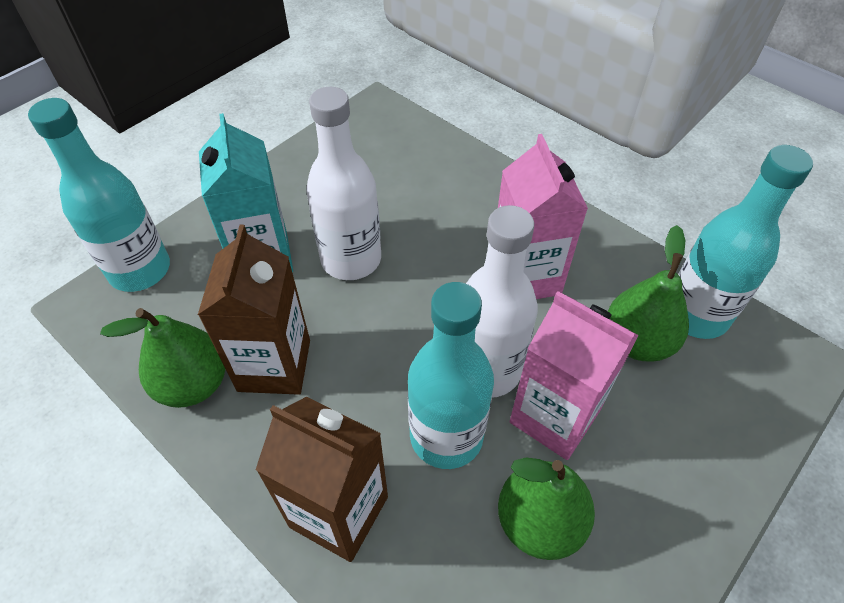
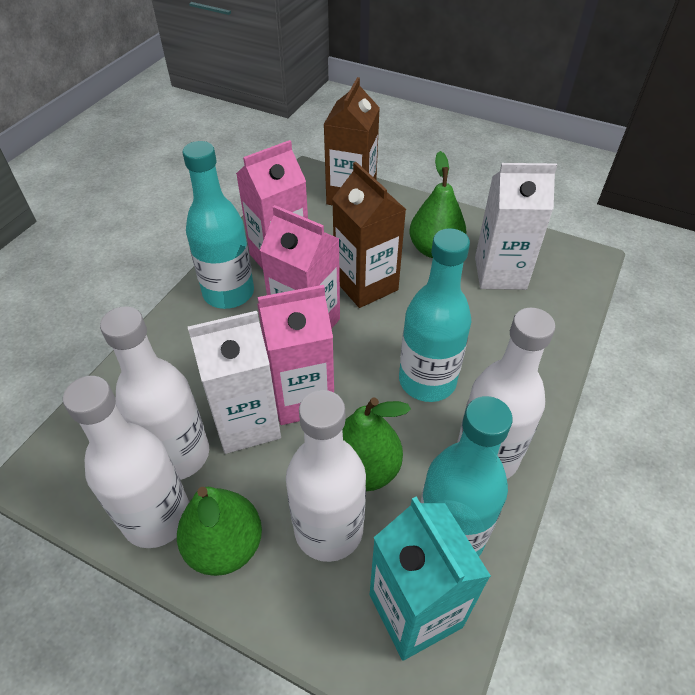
pink carton: 2 -> 3
white bottle: 2 -> 4
white carton: 0 -> 2

